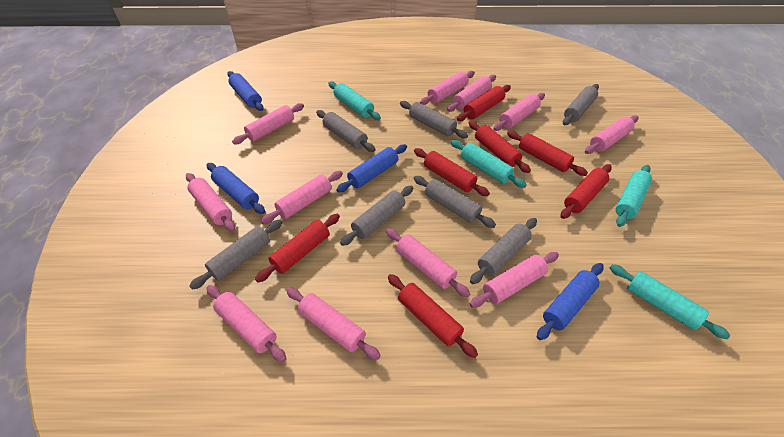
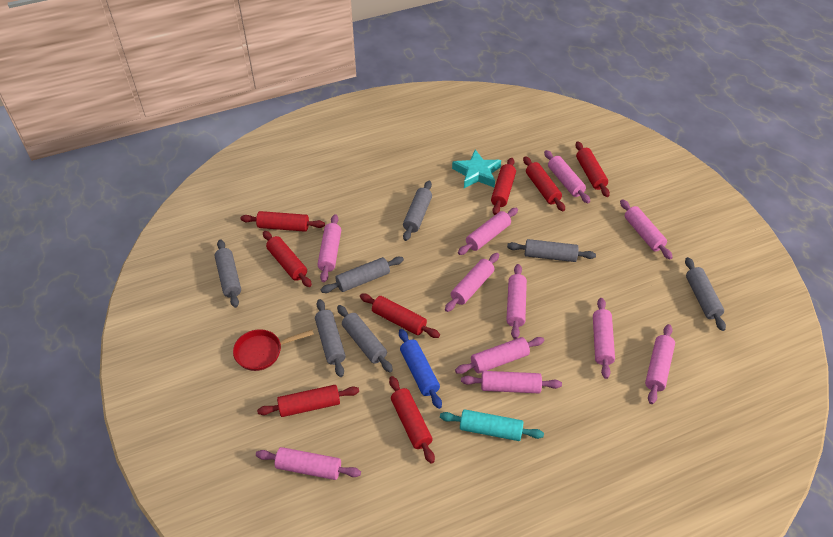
blue rolling pin: 4 -> 1
red pan: 0 -> 1
red rolling pin: 7 -> 8
turquoise rolling pin: 4 -> 1
turquoise star: 0 -> 1

